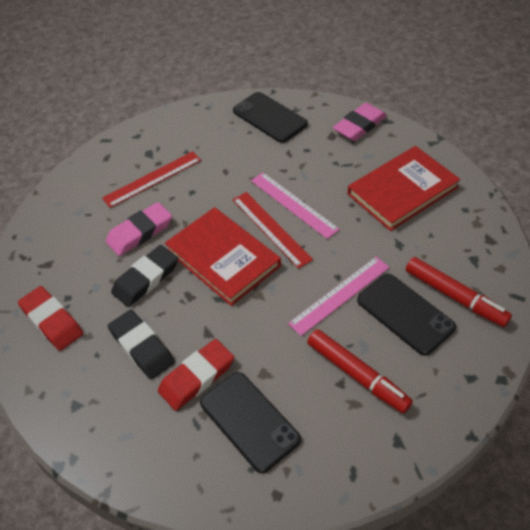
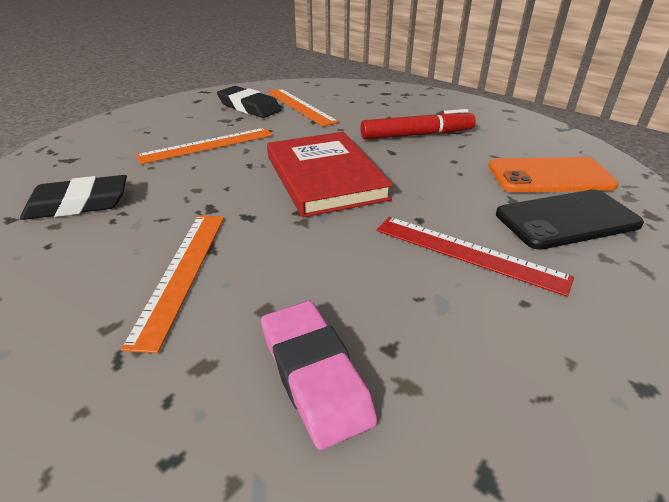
black phone: 3 -> 1
orange phone: 0 -> 1
orange ruler: 0 -> 3
pink eraser: 2 -> 1
pink ruler: 2 -> 0
red book: 2 -> 1
red eraser: 2 -> 0
red marker: 2 -> 1
red ruler: 2 -> 1

